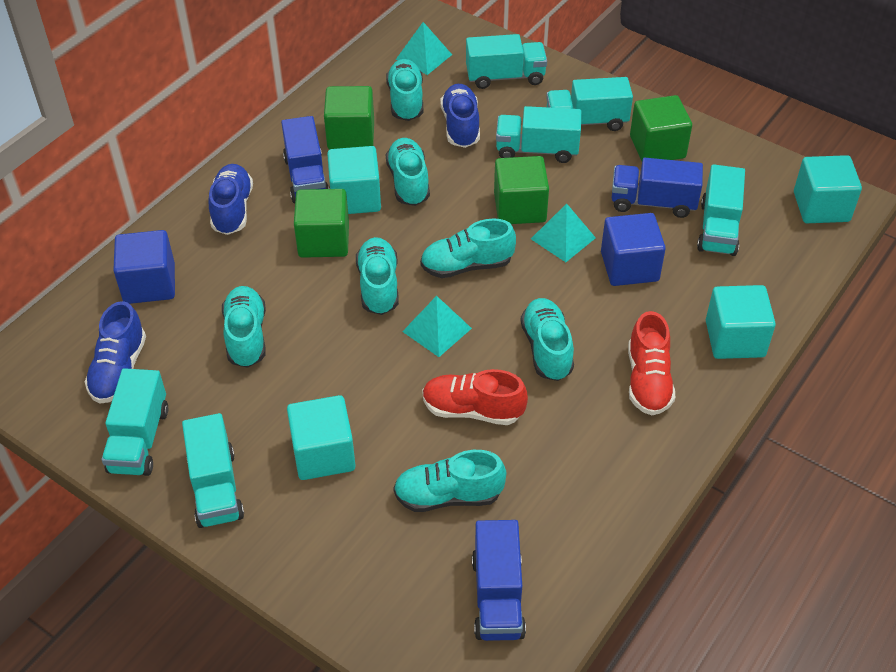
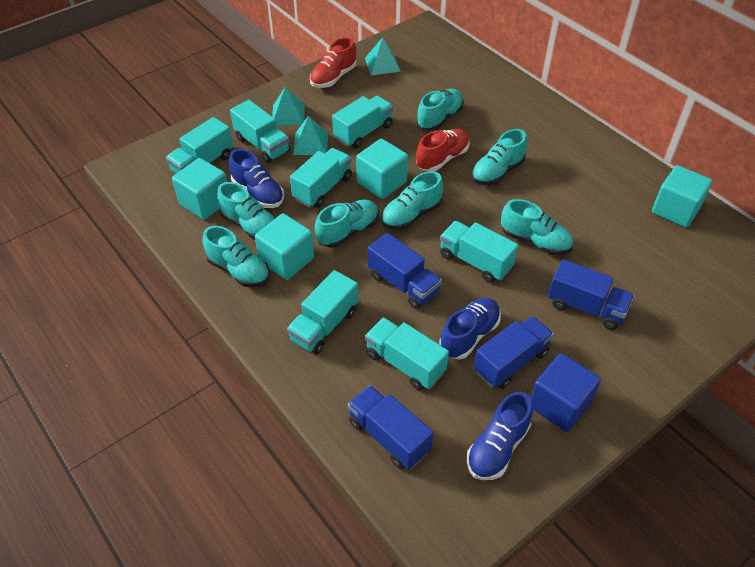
blue cube: 2 -> 1
blue truck: 3 -> 4
green cube: 4 -> 0
turquoise truck: 6 -> 7

